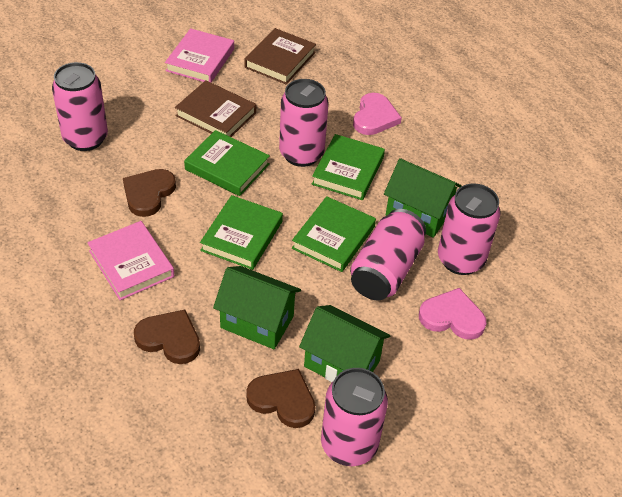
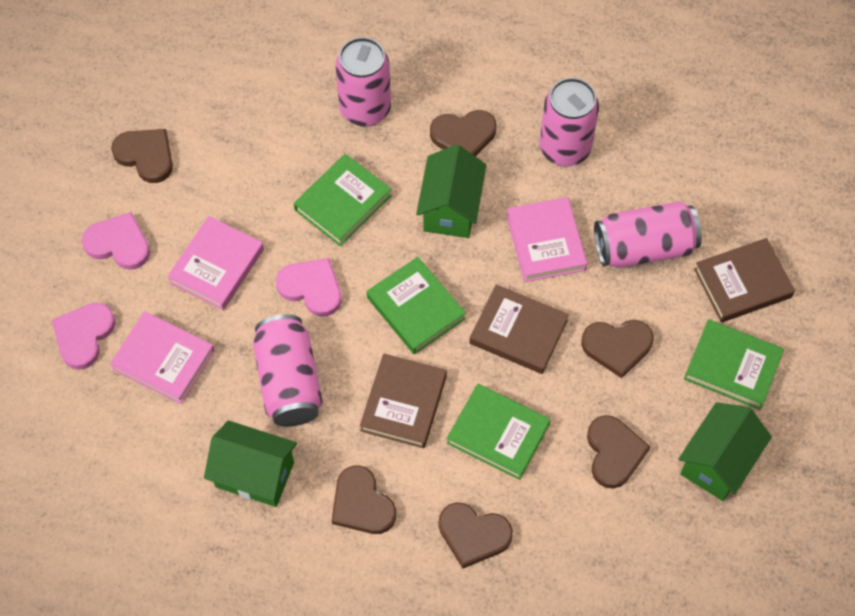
brown book: 2 -> 3
brown heart: 3 -> 6
pink book: 2 -> 3
pink can: 5 -> 4
pink heart: 2 -> 3

